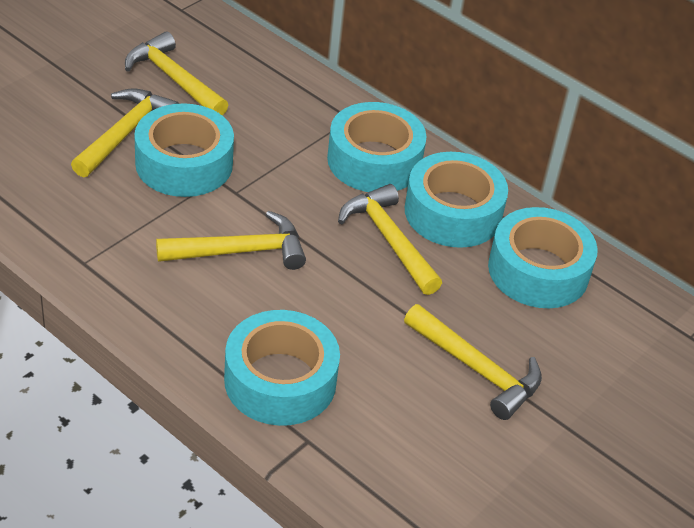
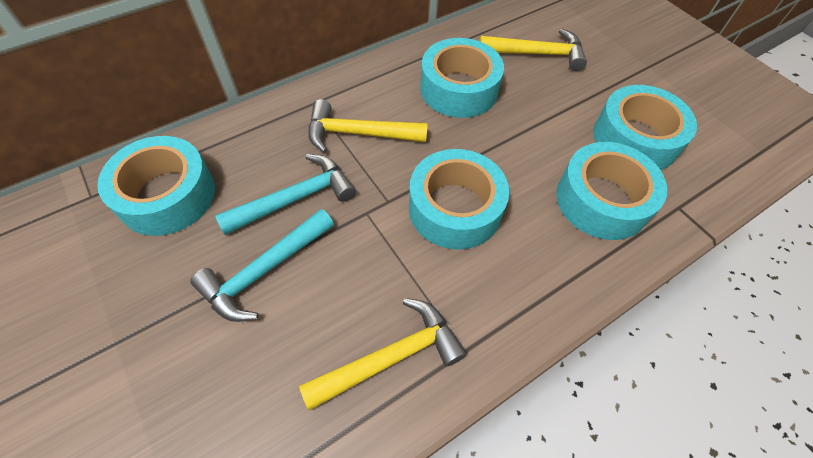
turquoise hammer: 0 -> 2
yellow hammer: 5 -> 3

